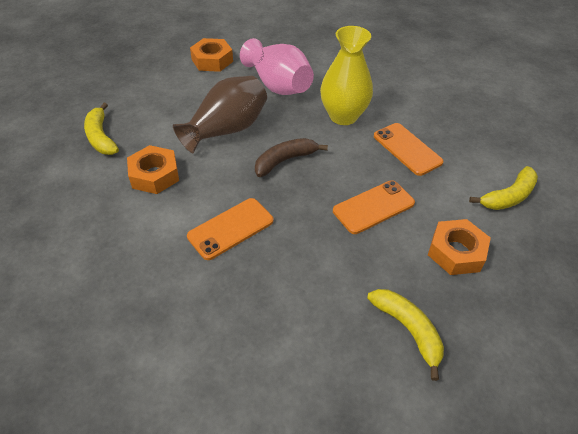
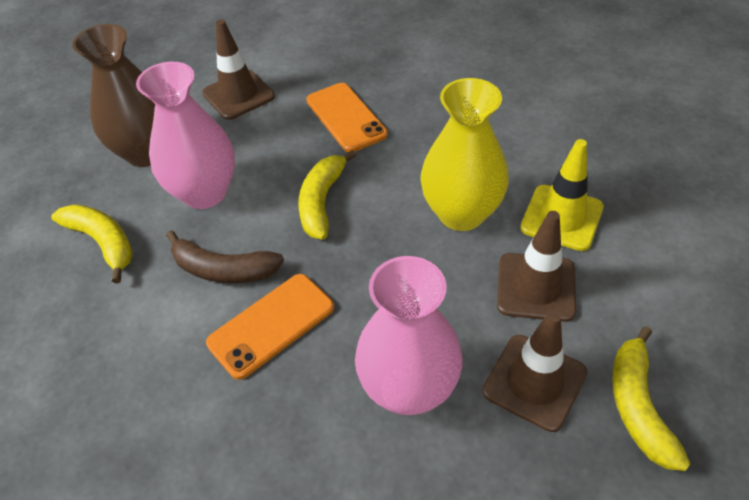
brown traffic cone: 0 -> 3
orange nut: 3 -> 0
orange phone: 3 -> 2
pink vase: 1 -> 2
yellow traffic cone: 0 -> 1

